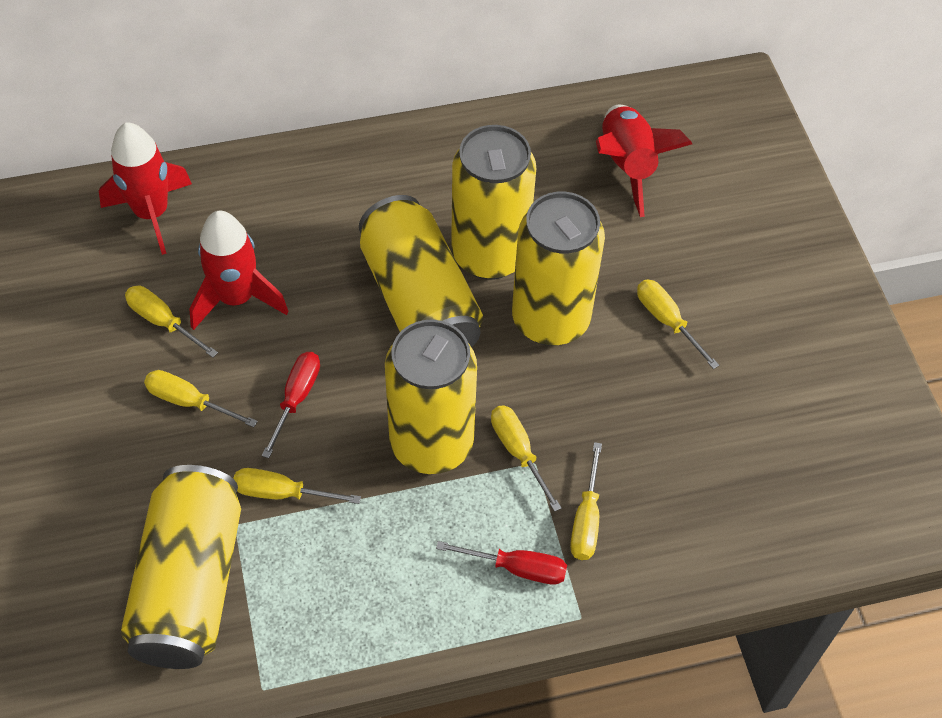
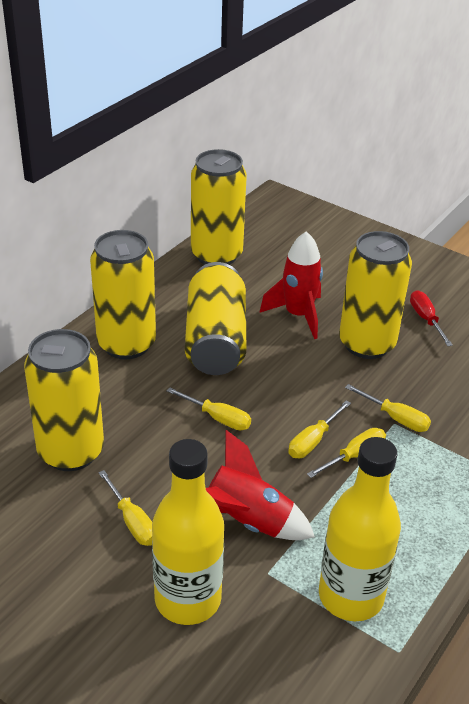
red rocket: 3 -> 2
red screwdriver: 2 -> 1
yellow bottle: 0 -> 2
yellow screwdriver: 6 -> 5

